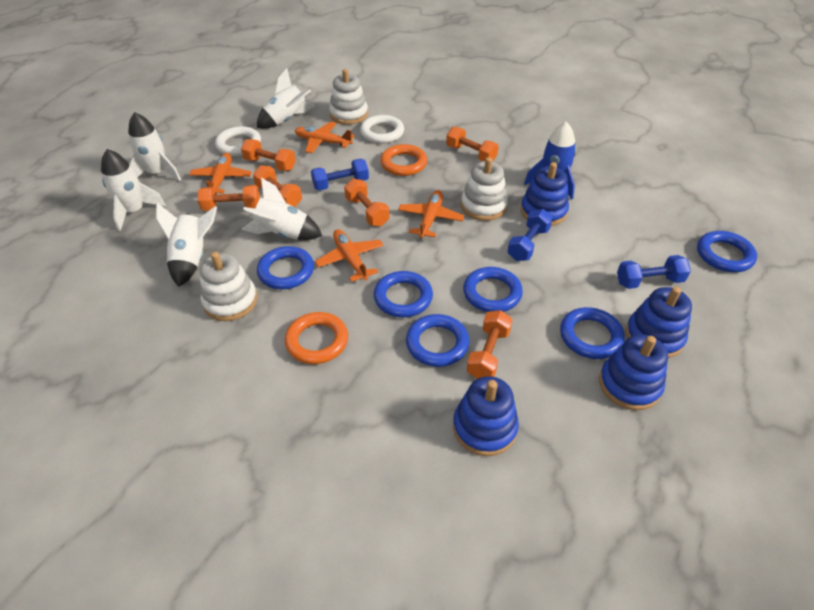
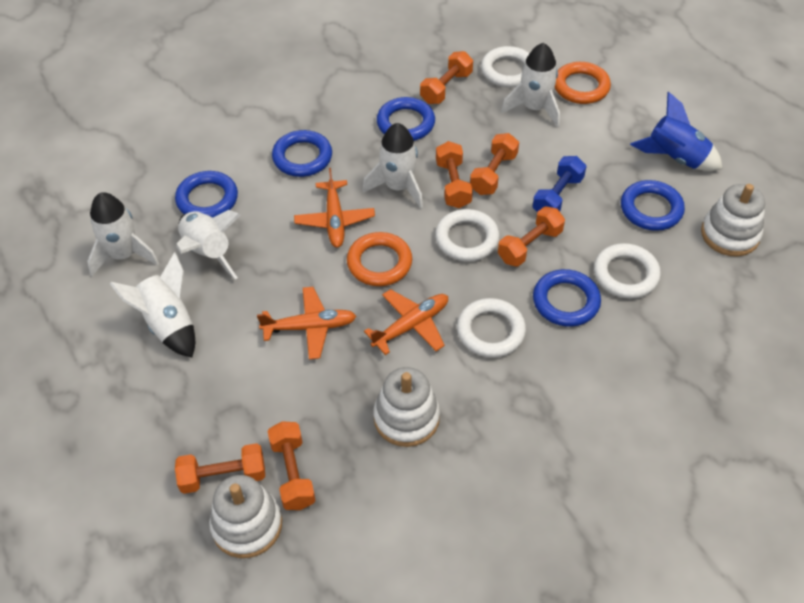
blue dumbbell: 3 -> 1
blue ring: 6 -> 5
blue stacking toy: 4 -> 0
orange plane: 4 -> 3
white ring: 2 -> 4

